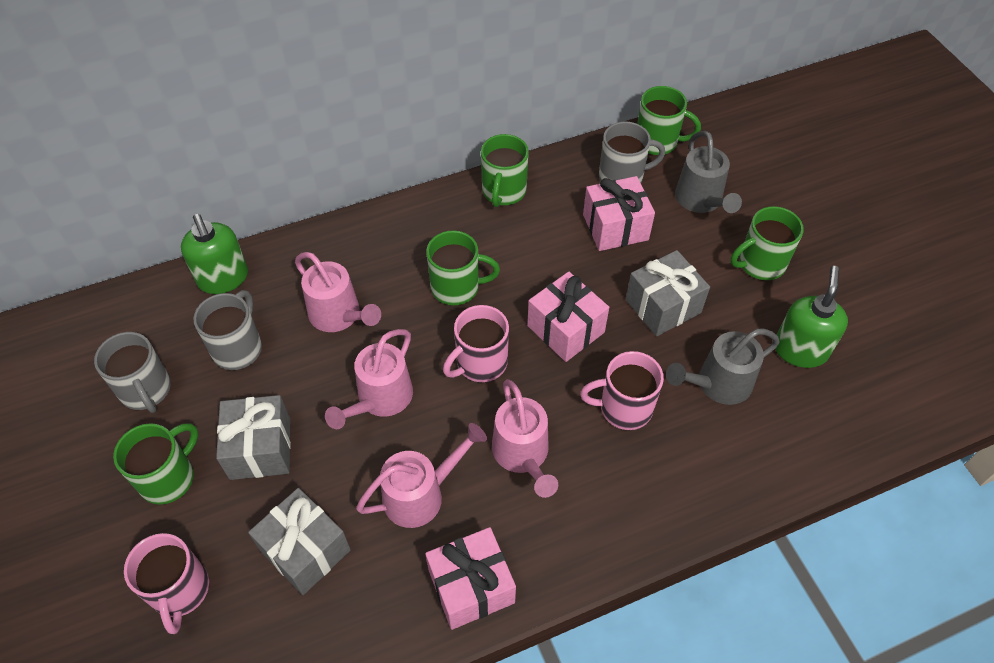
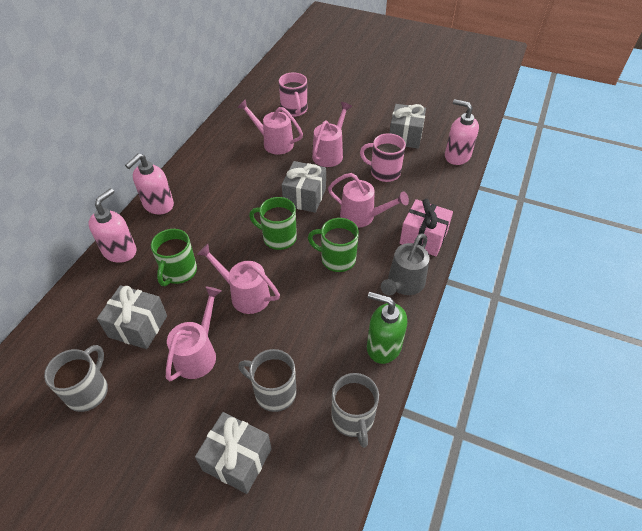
green mug: 5 -> 3
green soap dispenser: 2 -> 1
grey gift: 3 -> 4
grey watering can: 2 -> 1
pink gift: 3 -> 1
pink mug: 3 -> 2
pink soap dispenser: 0 -> 3
pink watering can: 4 -> 5

